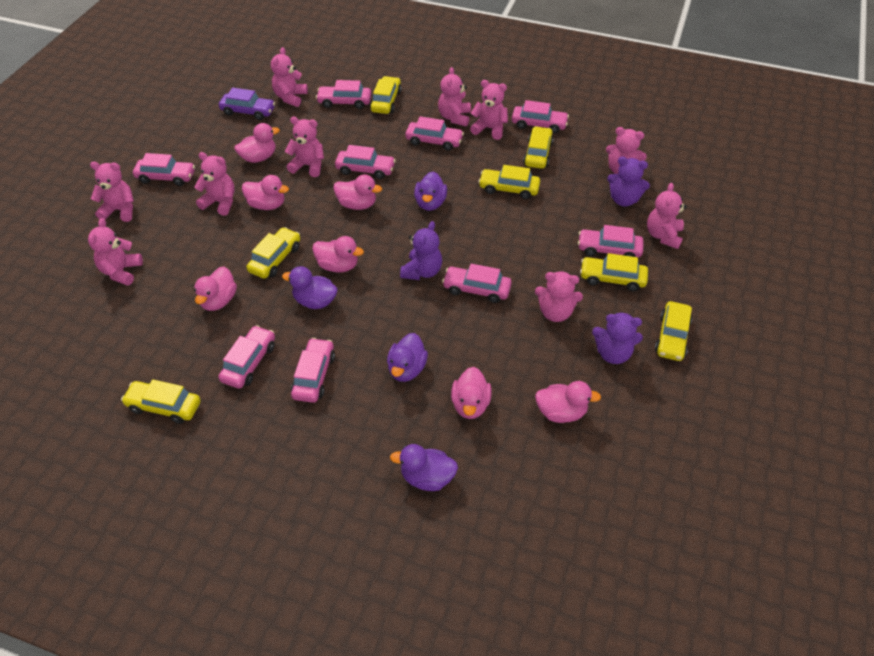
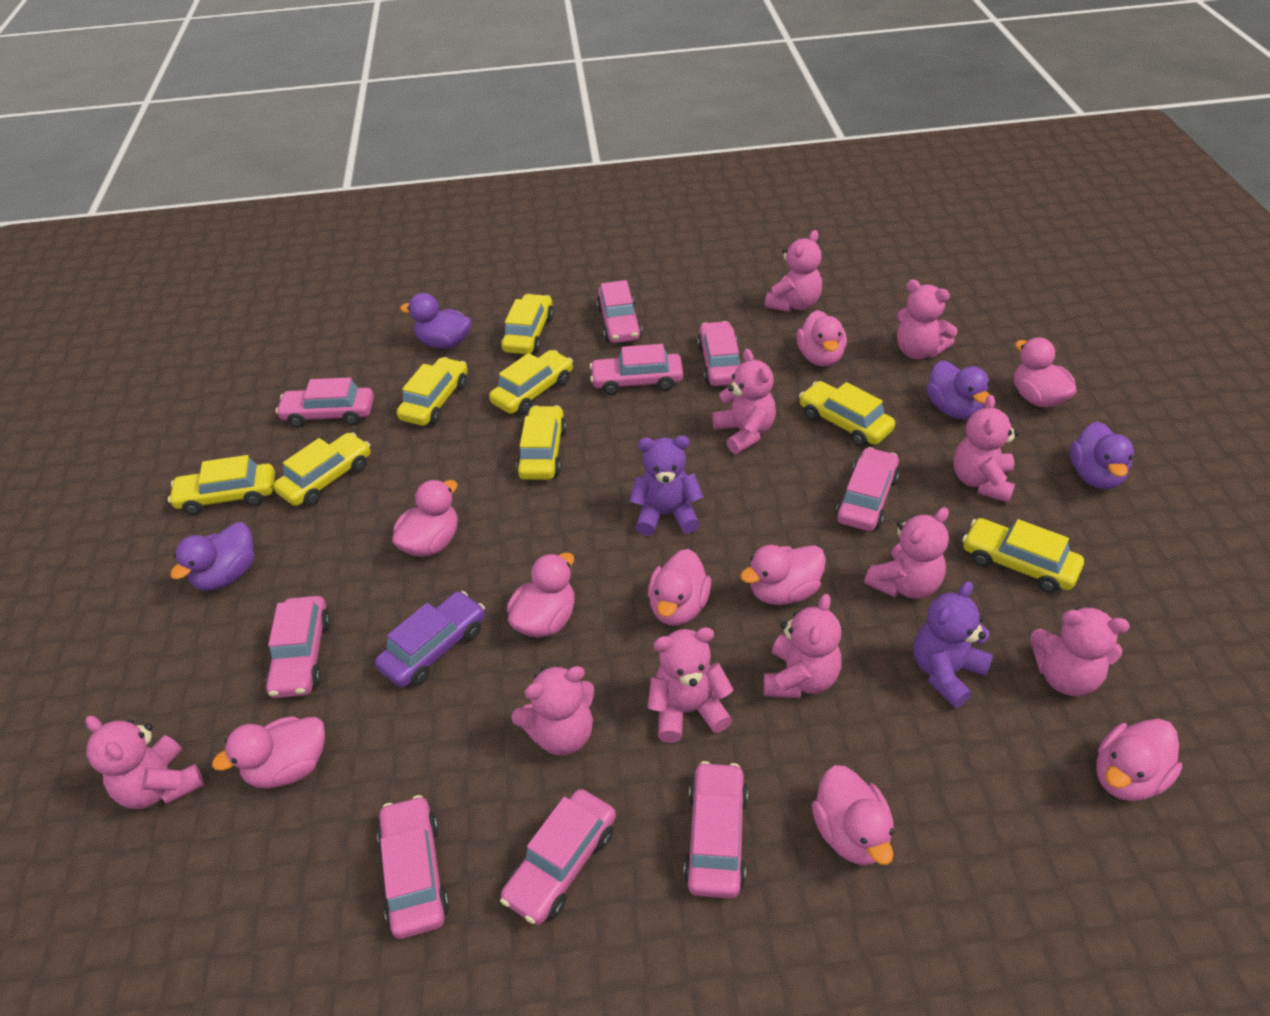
pink duck: 7 -> 9
purple teddy bear: 3 -> 2
yellow car: 7 -> 8

